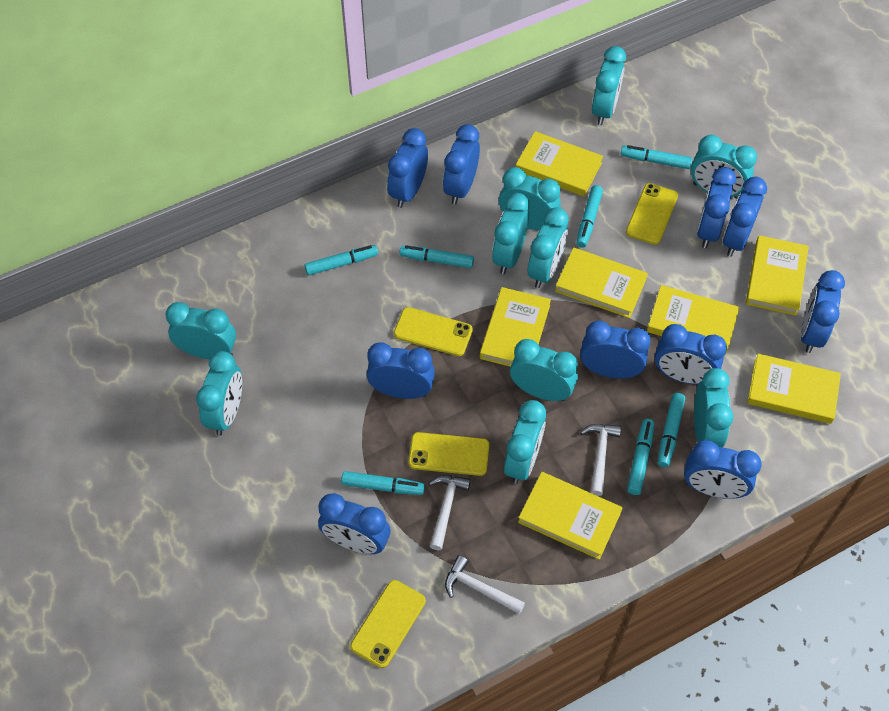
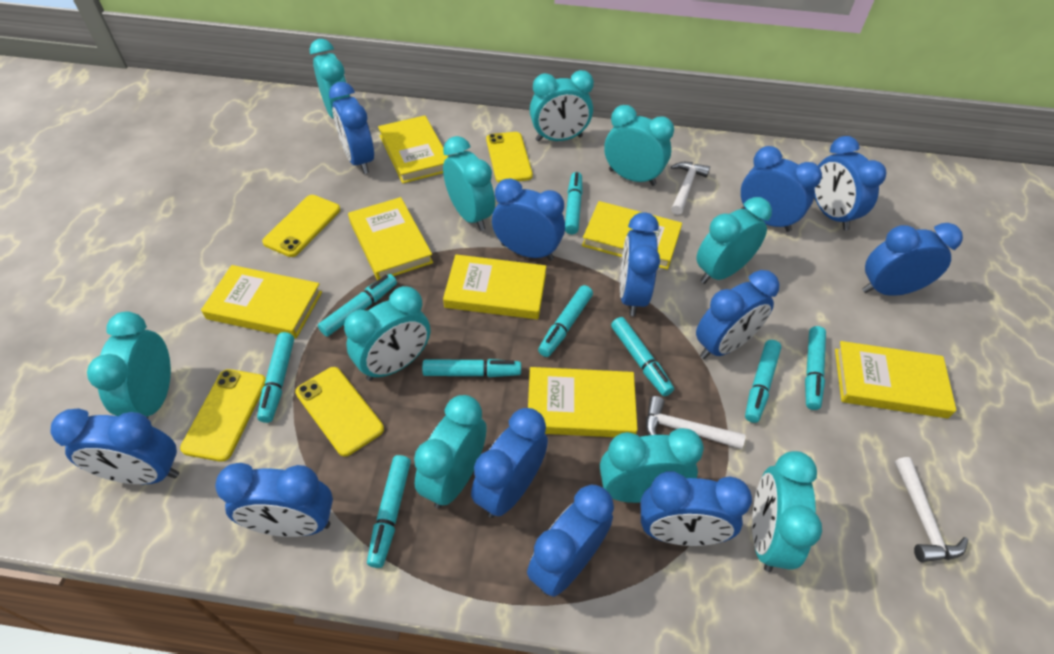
blue clock: 10 -> 12
turquoise marker: 7 -> 9

